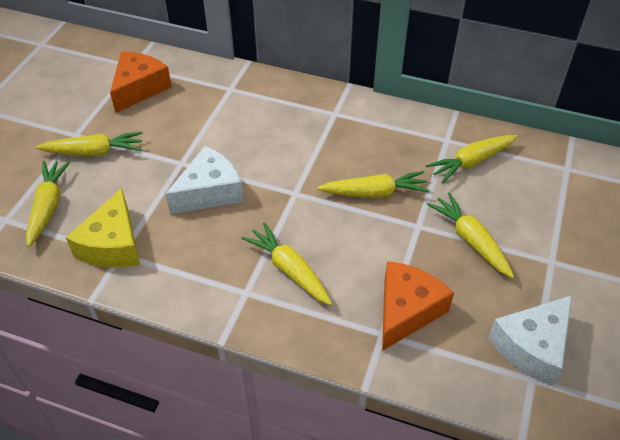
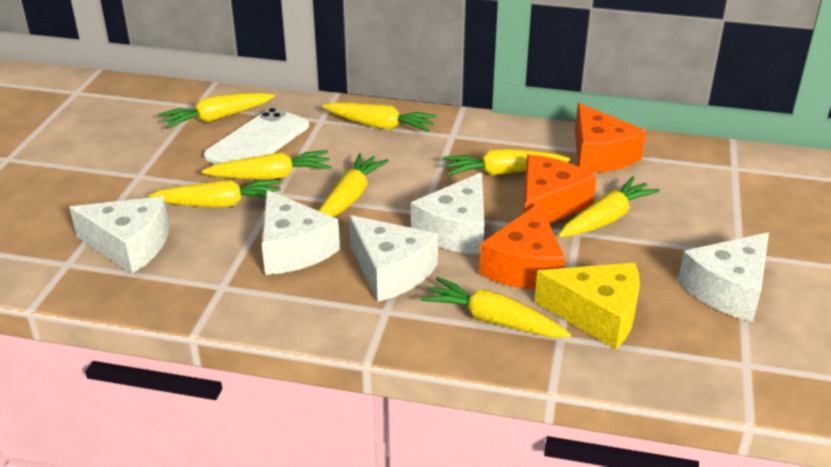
orange cheese: 2 -> 3
white cheese: 2 -> 5
white phone: 0 -> 1
yellow carrot: 6 -> 8

